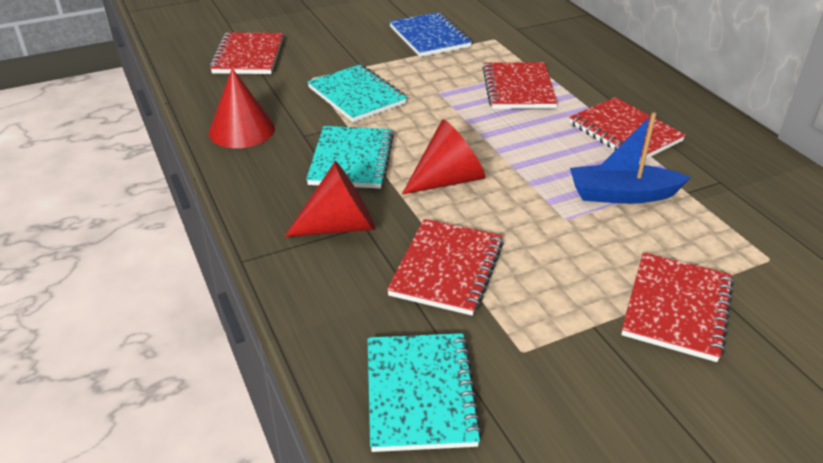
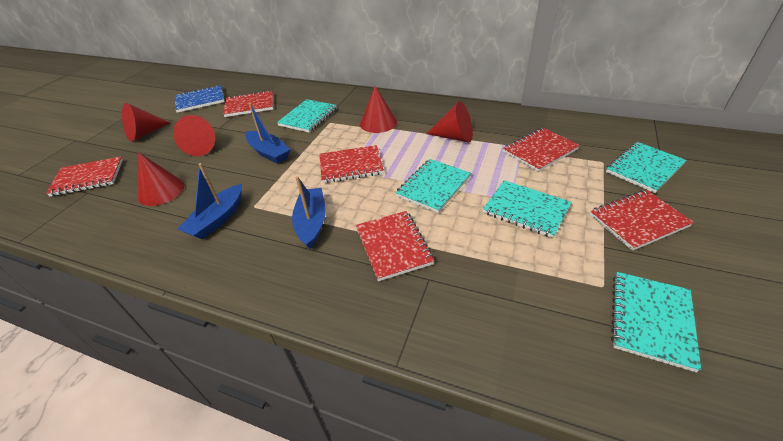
blue boat: 1 -> 3
red cone: 3 -> 5
red notebook: 5 -> 6
turquoise notebook: 3 -> 5

